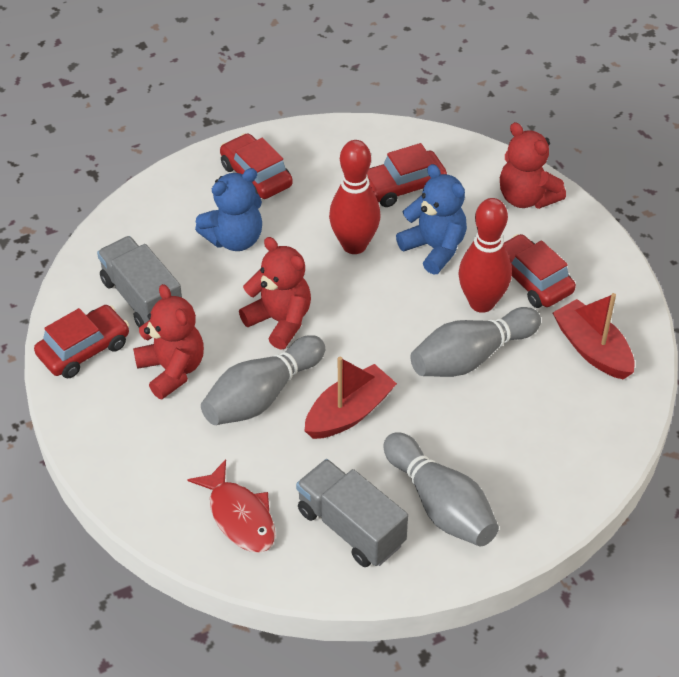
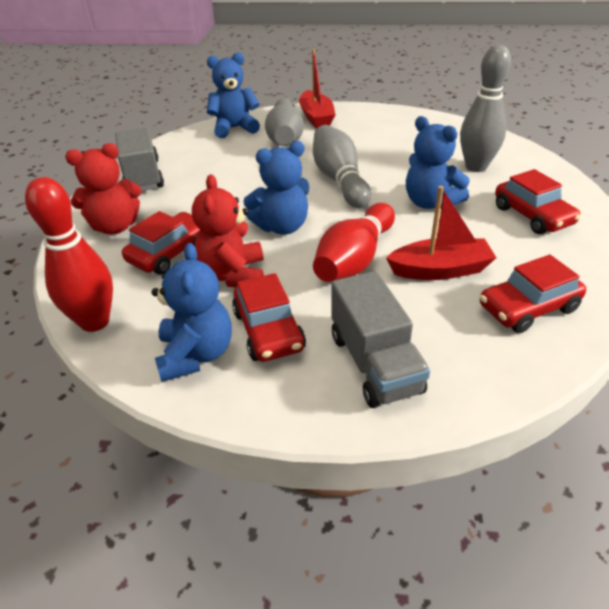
blue teddy bear: 2 -> 4
red fish: 1 -> 0
red teddy bear: 3 -> 2

